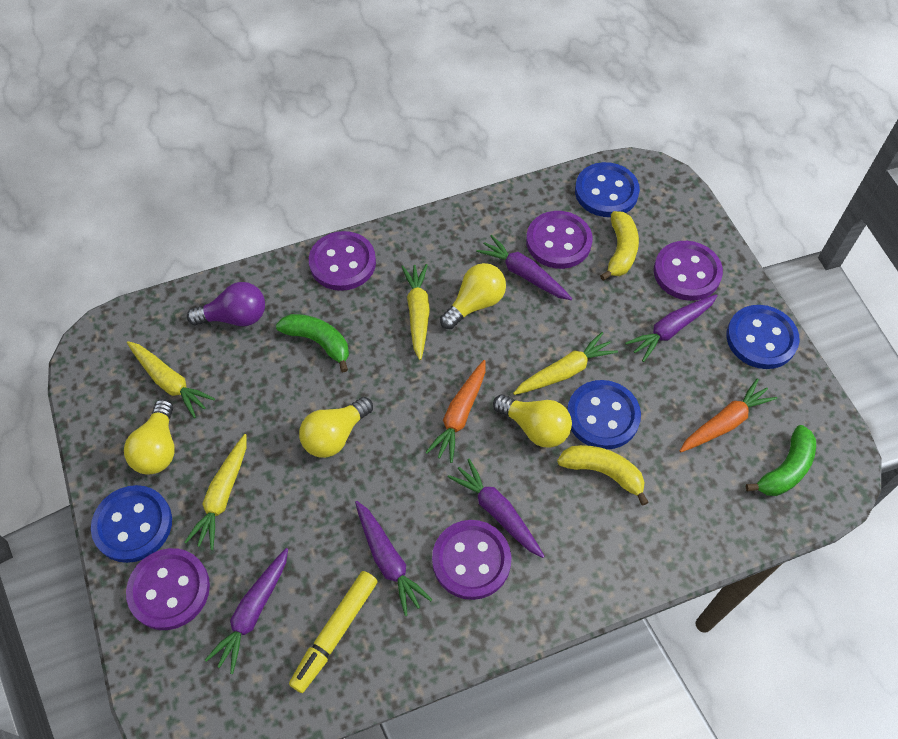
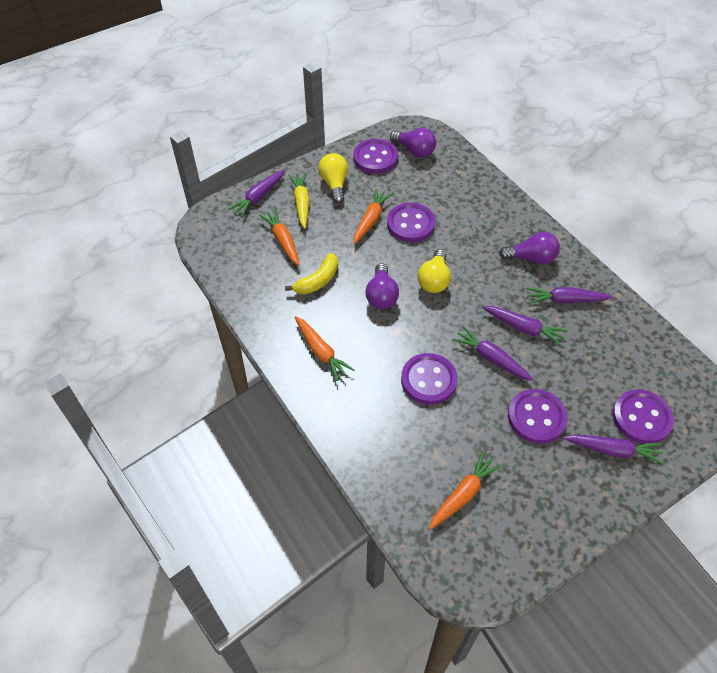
blue button: 4 -> 0
green banana: 2 -> 0
orange carrot: 2 -> 4
purple light bulb: 1 -> 3
yellow banana: 2 -> 1
yellow carrot: 4 -> 1
yellow light bulb: 4 -> 2
yellow marker: 1 -> 0

